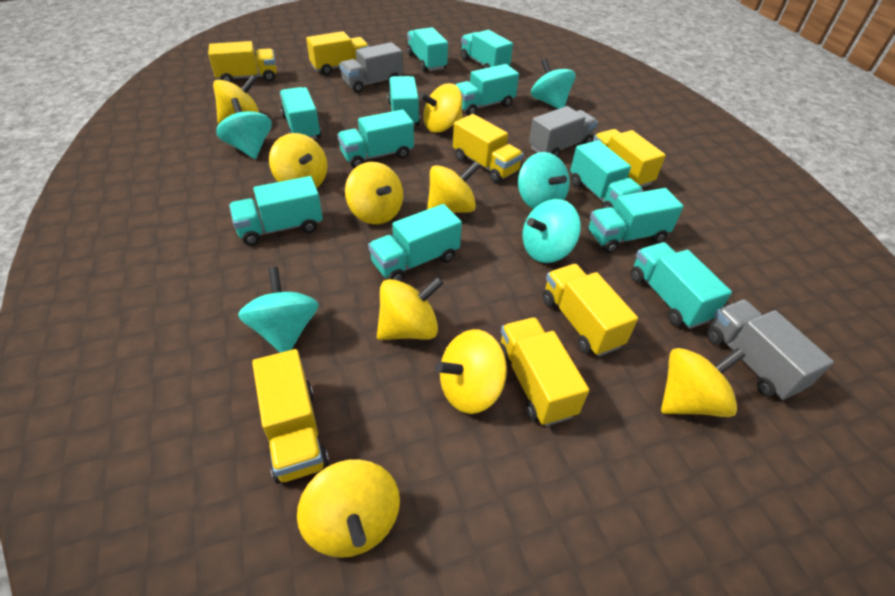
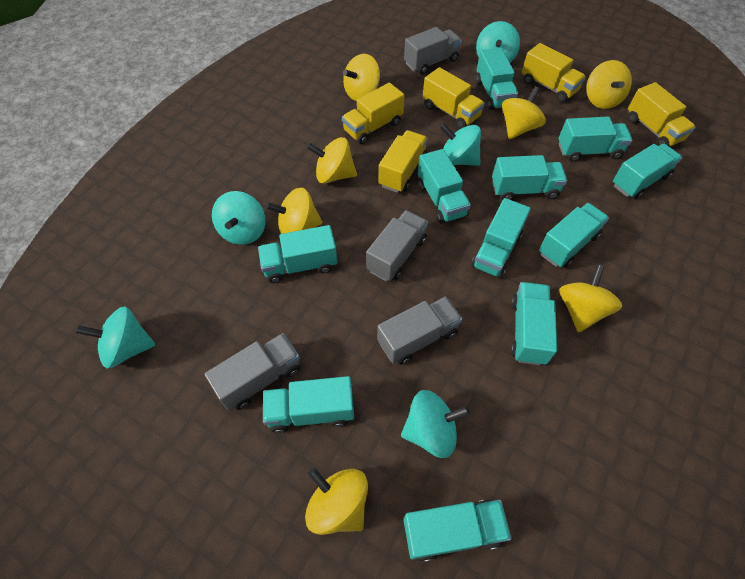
grey truck: 3 -> 4
yellow spinning top: 9 -> 7
yellow truck: 7 -> 5

